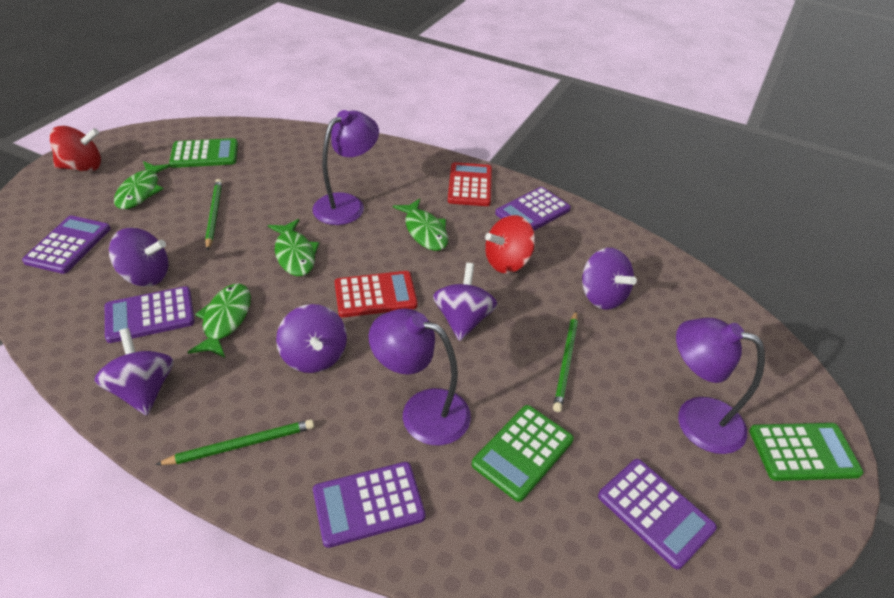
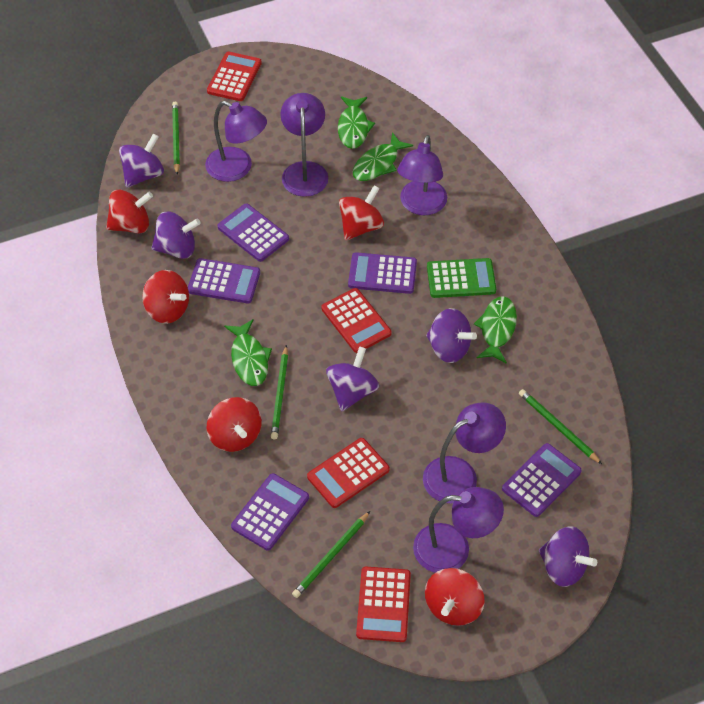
green calculator: 3 -> 1
green pencil: 3 -> 4
purple lamp: 3 -> 5
red calculator: 2 -> 4
red spinning top: 2 -> 5

